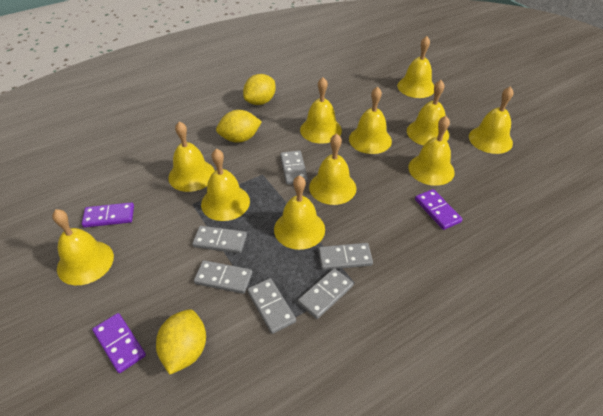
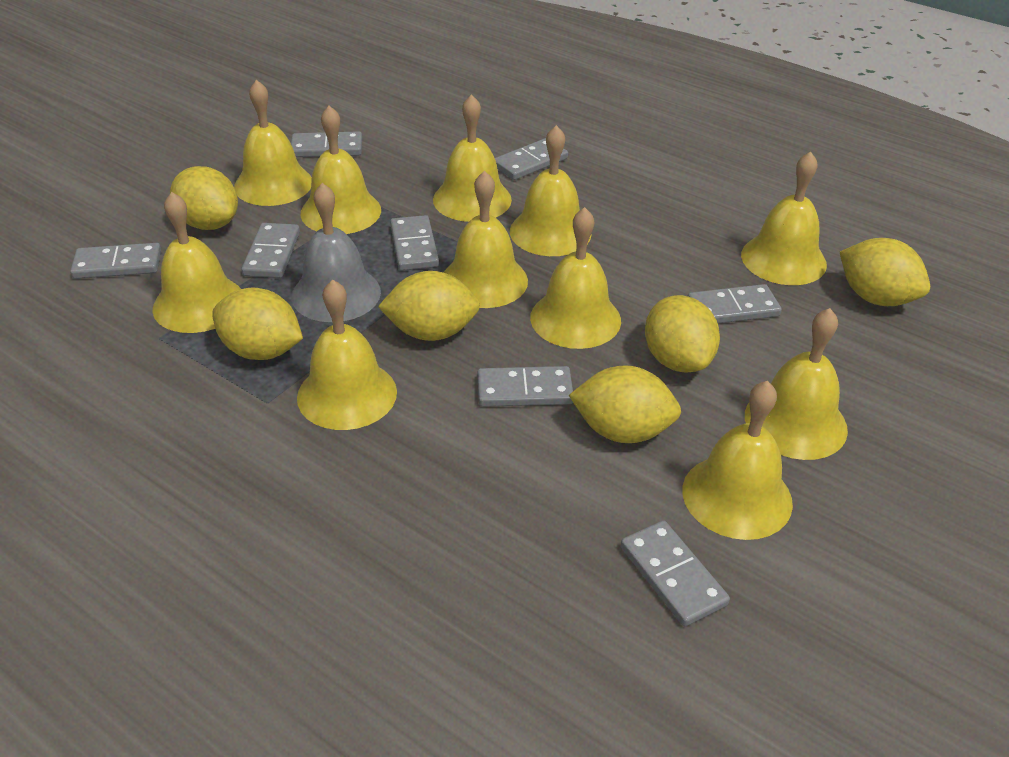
grey bell: 0 -> 1
grey domino: 6 -> 8
purple domino: 3 -> 0
yellow lemon: 3 -> 6

